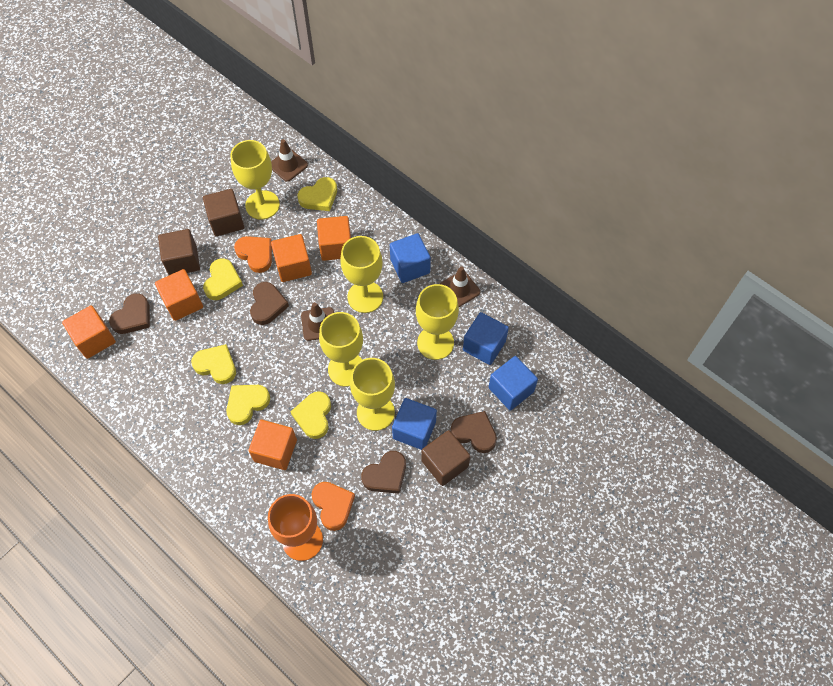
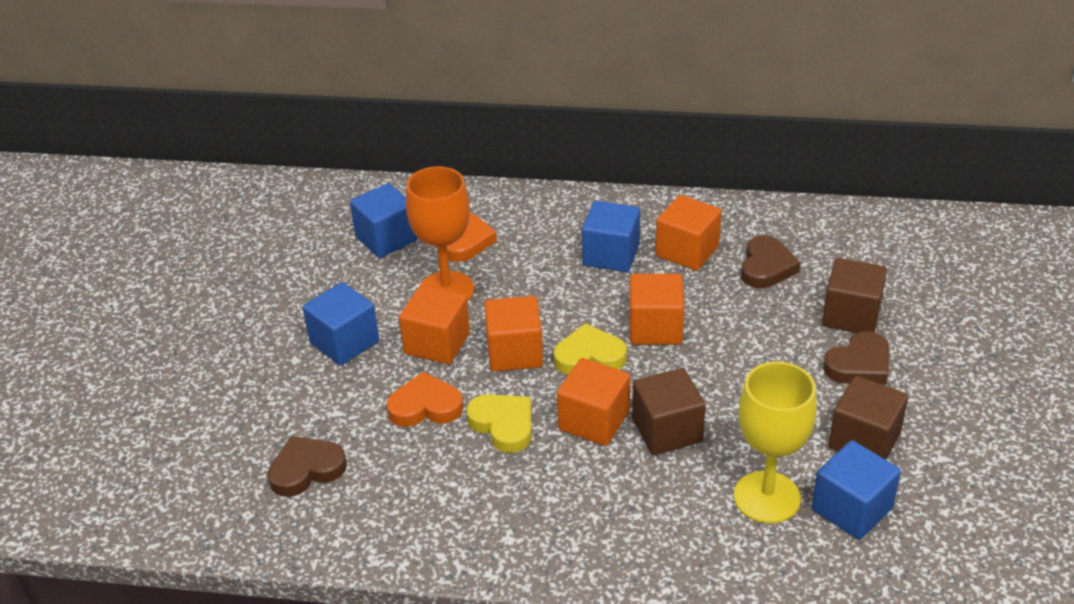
brown heart: 4 -> 3
brown traffic cone: 3 -> 0
yellow goblet: 5 -> 1
yellow heart: 5 -> 2

